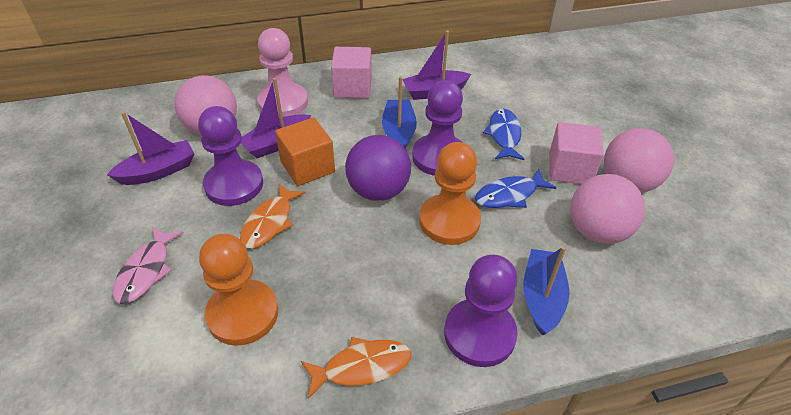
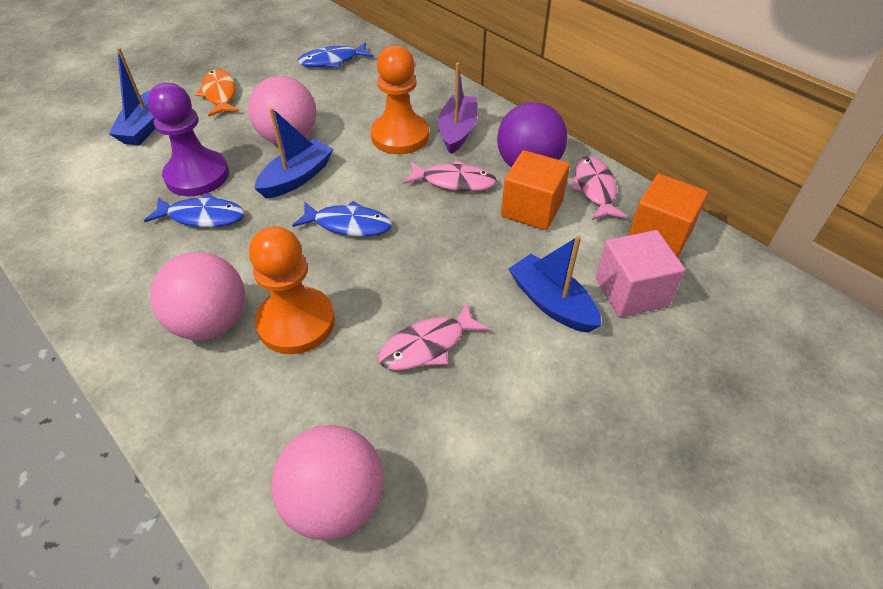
blue boat: 2 -> 3
blue fish: 2 -> 3
orange cube: 1 -> 2
orange fish: 2 -> 1
pink cube: 2 -> 1
pink fish: 1 -> 3
pink pawn: 1 -> 0
purple boat: 3 -> 1
purple pawn: 3 -> 1

